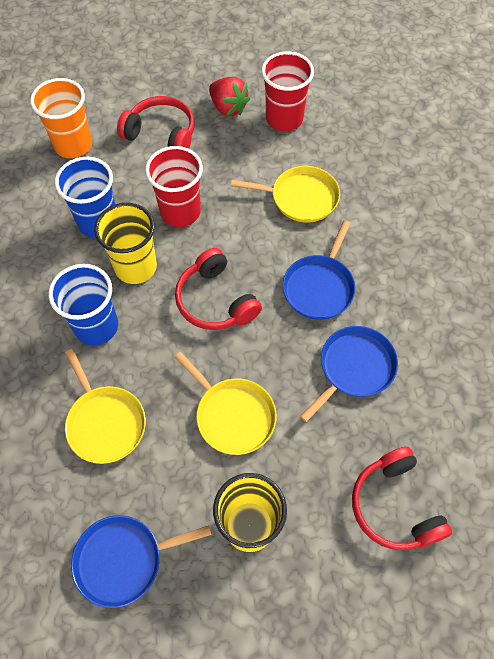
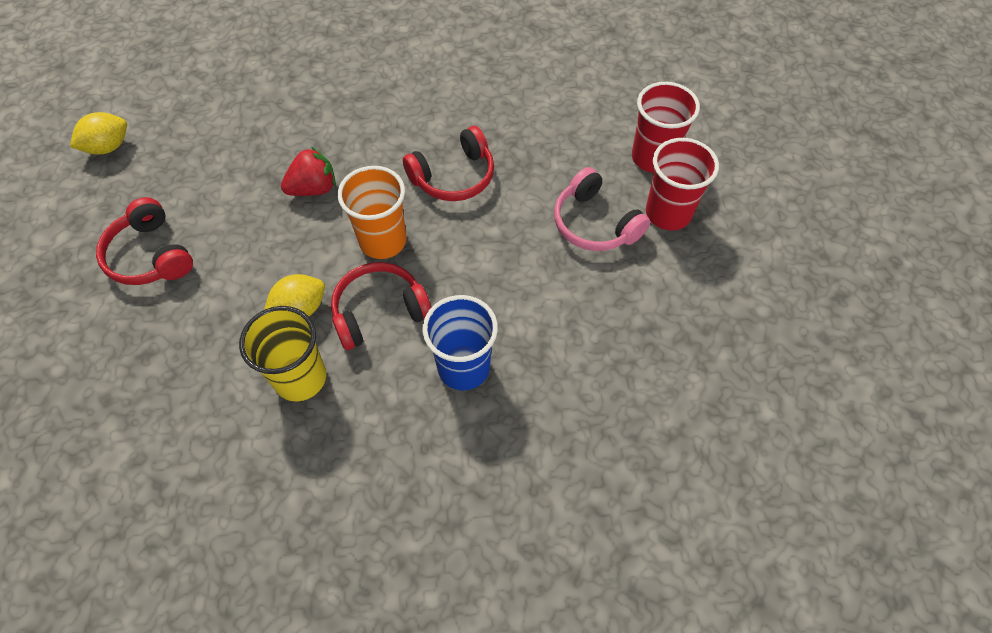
blue cup: 2 -> 1
blue pan: 3 -> 0
pink headphones: 0 -> 1
yellow cup: 2 -> 1
yellow lemon: 0 -> 2
yellow pan: 3 -> 0

